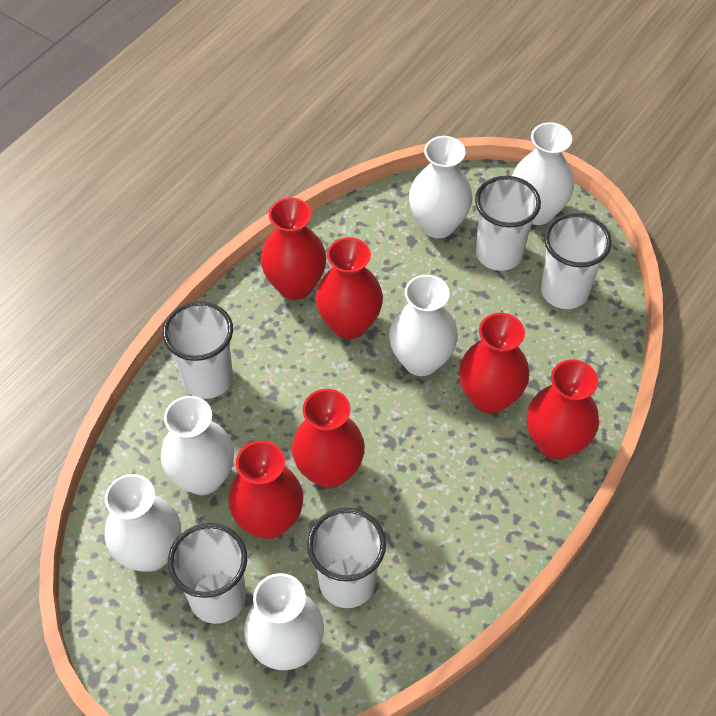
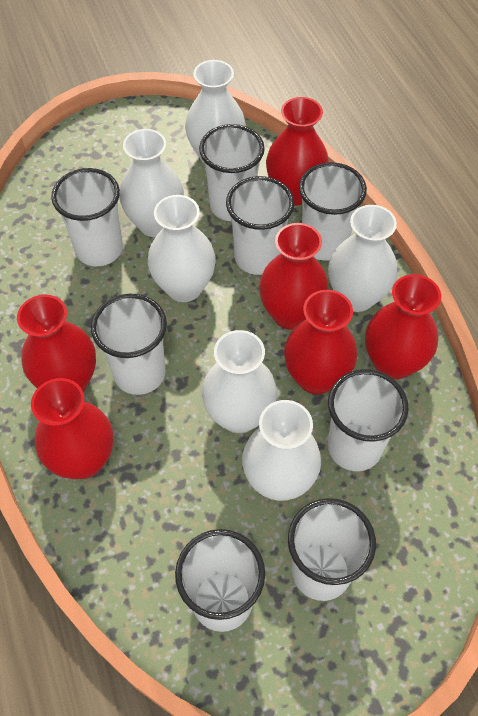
white cup: 5 -> 8

